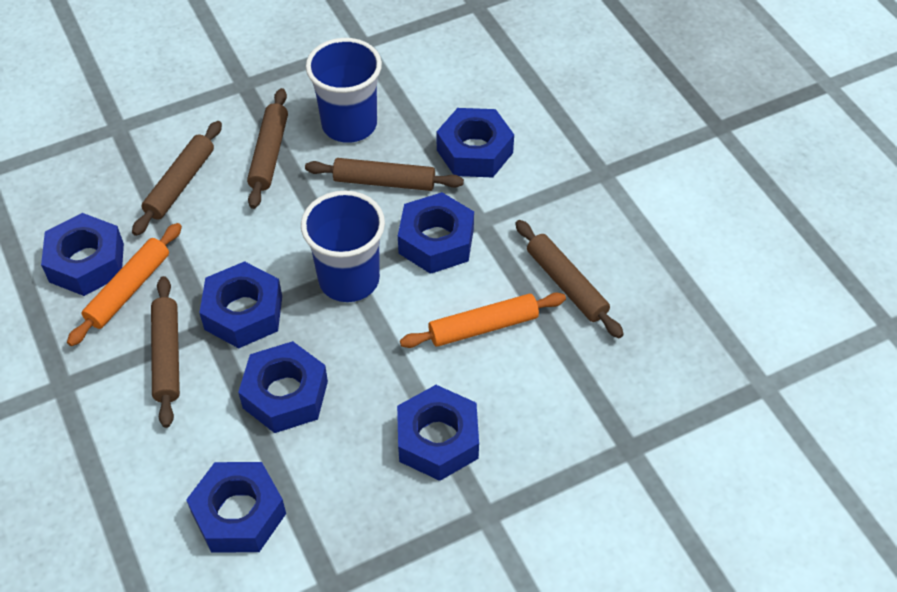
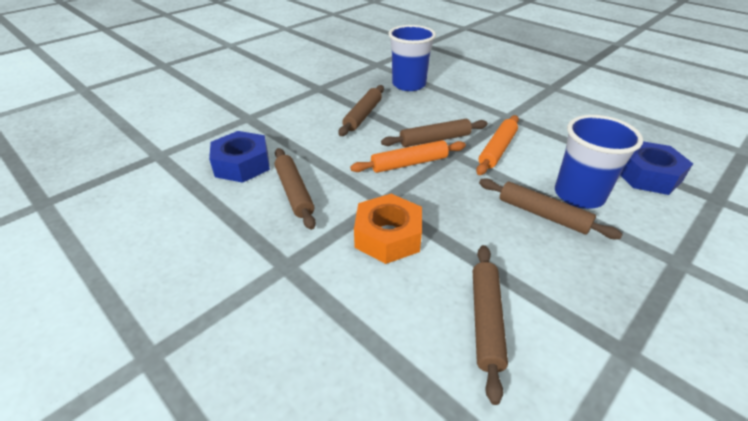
blue nut: 7 -> 2
orange nut: 0 -> 1

